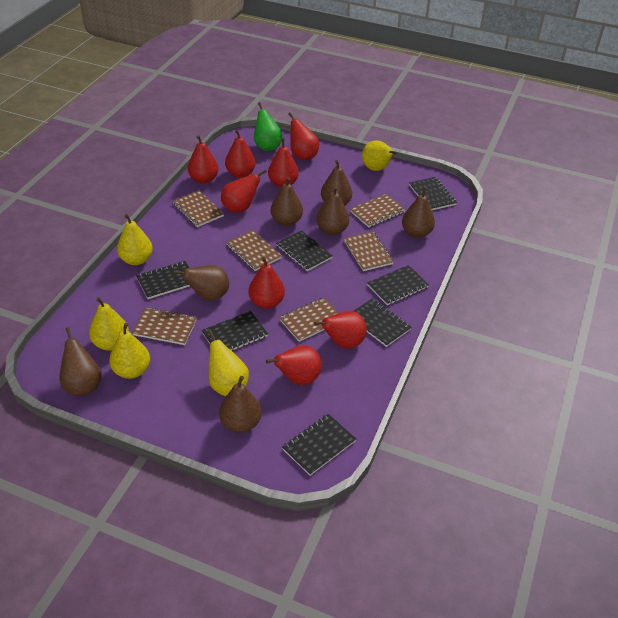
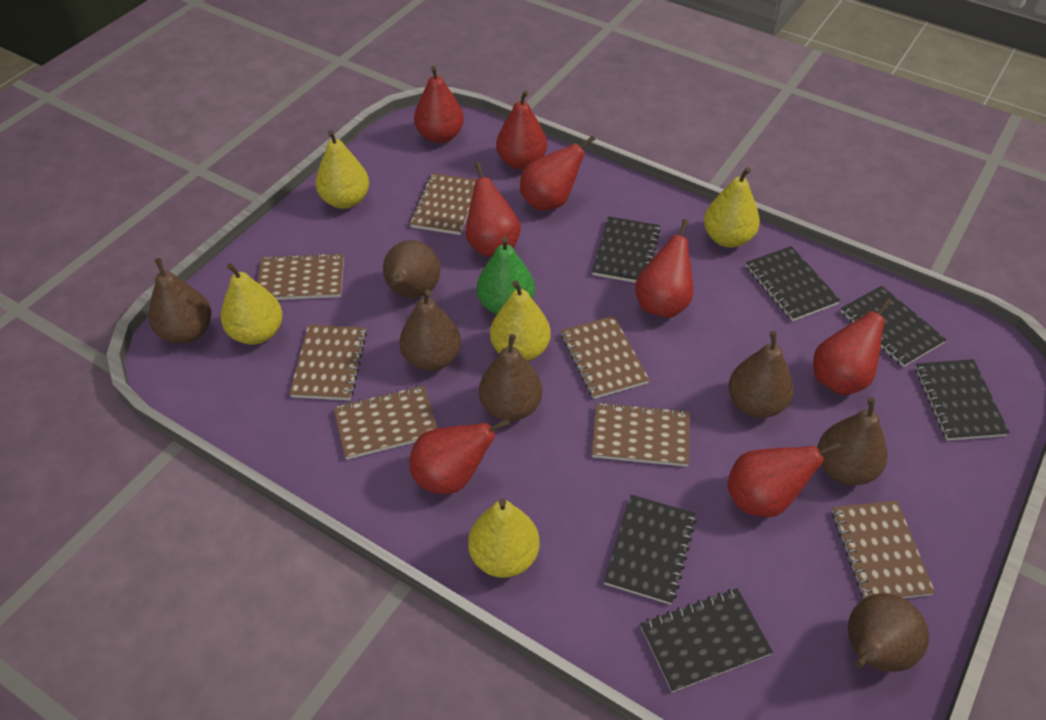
black notebook: 7 -> 6
brown notebook: 6 -> 7

